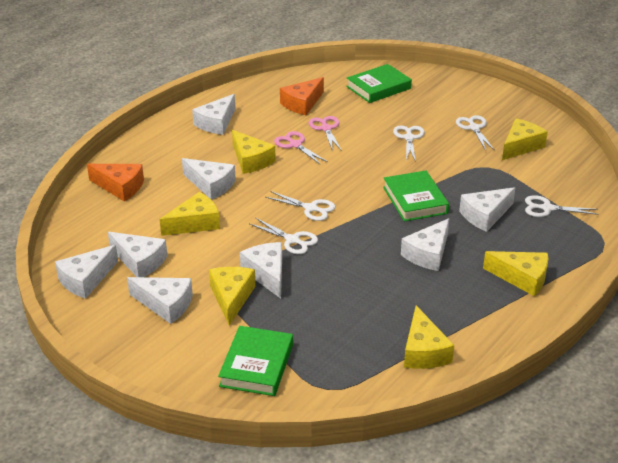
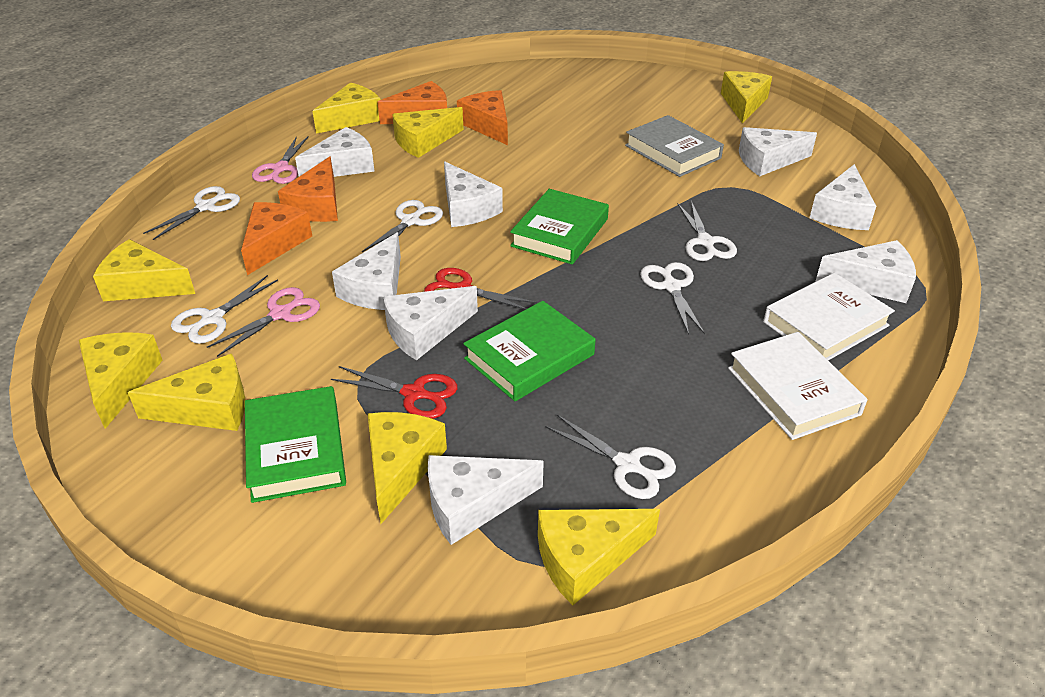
grey book: 0 -> 1
orange cheese: 2 -> 4
red scissors: 0 -> 2
white book: 0 -> 2
white scissors: 5 -> 6
yellow cheese: 6 -> 8

